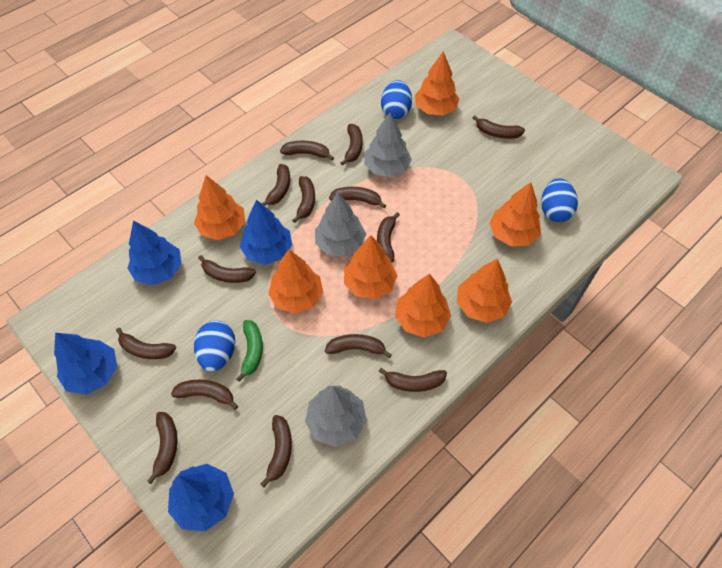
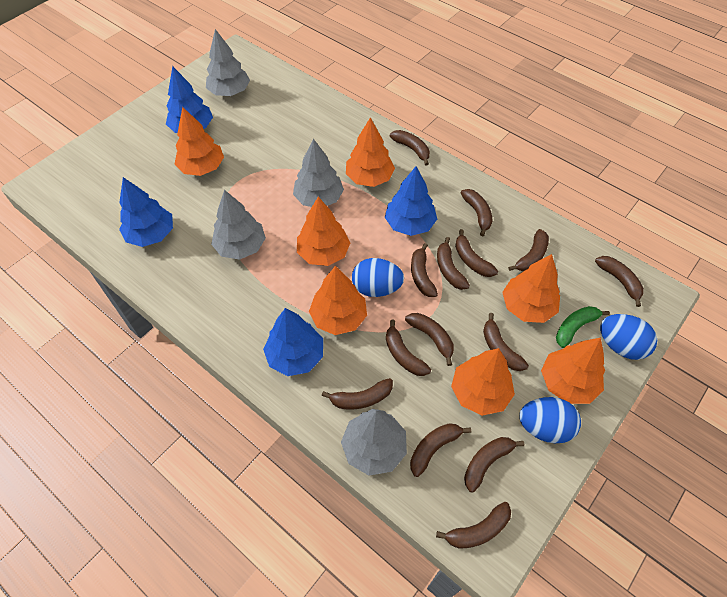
grey tree: 3 -> 4

